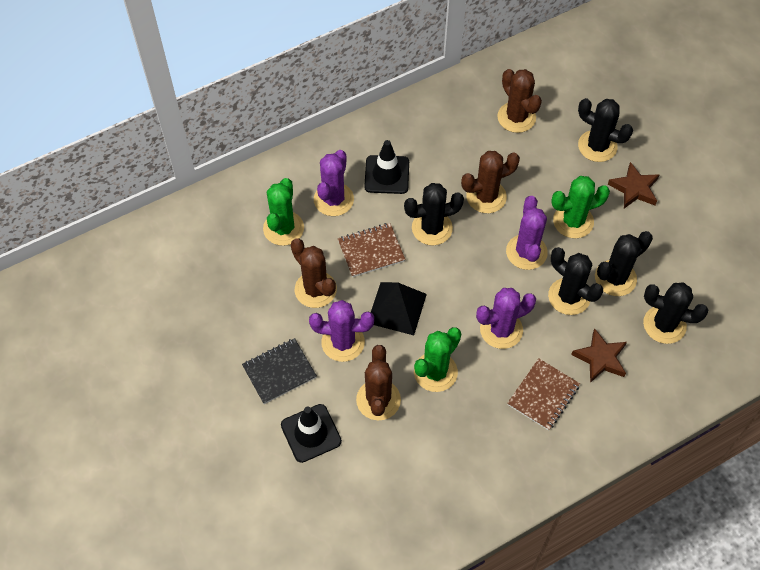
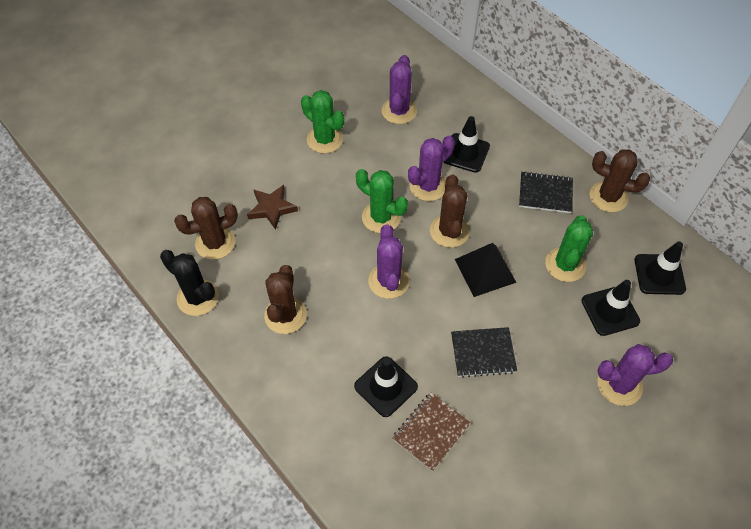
black cactus: 5 -> 1
black notebook: 1 -> 2
black traffic cone: 2 -> 4
brown notebook: 2 -> 1
brown star: 2 -> 1

